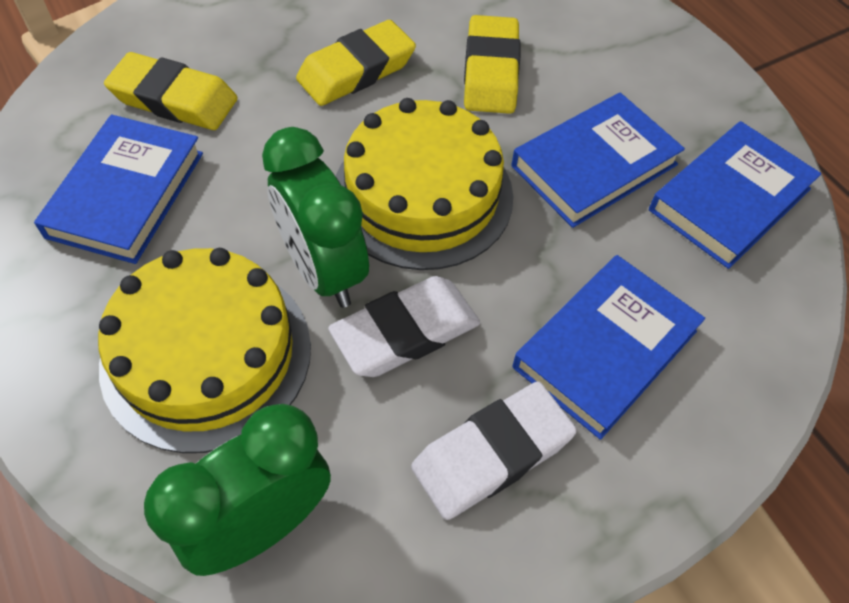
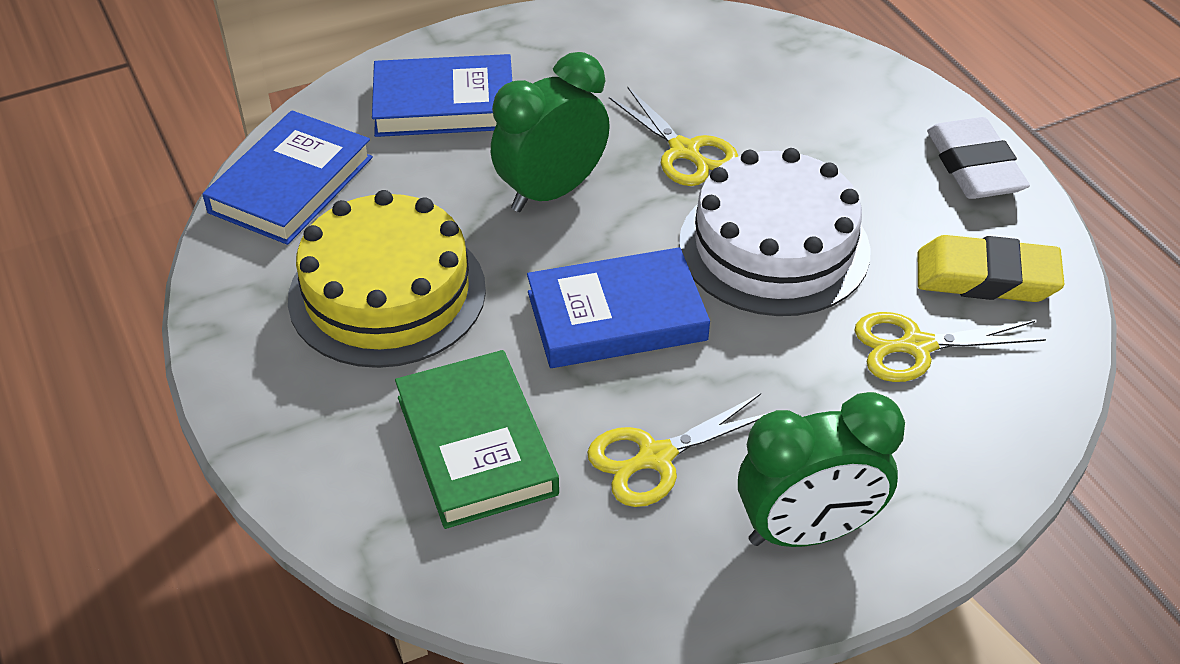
blue book: 4 -> 3
green book: 0 -> 1
white cake: 0 -> 1
white eraser: 2 -> 1
yellow cake: 2 -> 1
yellow eraser: 3 -> 1
yellow scissors: 0 -> 3

